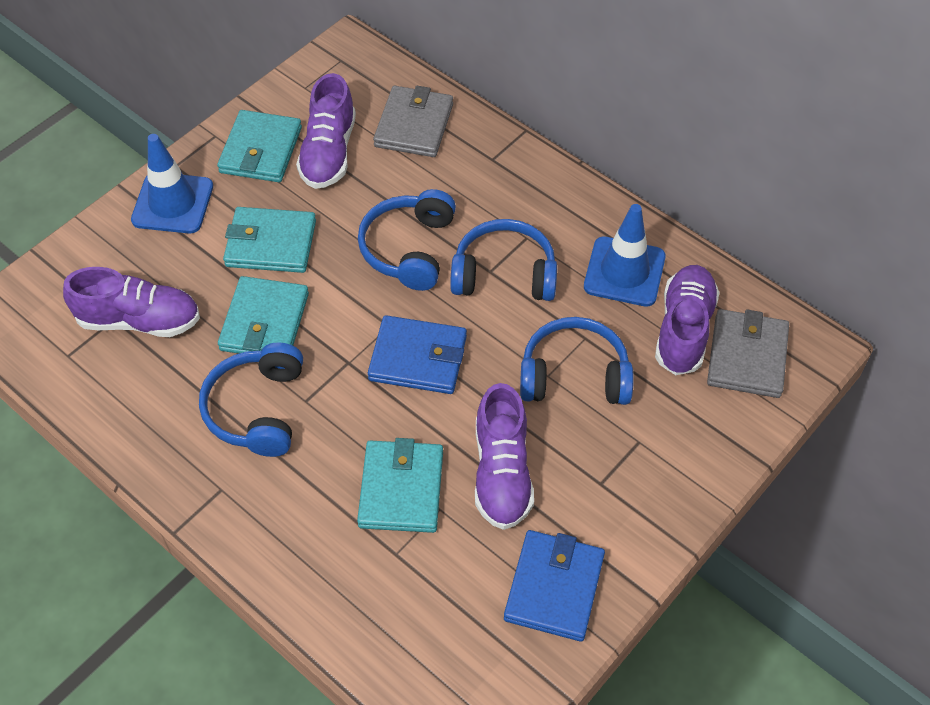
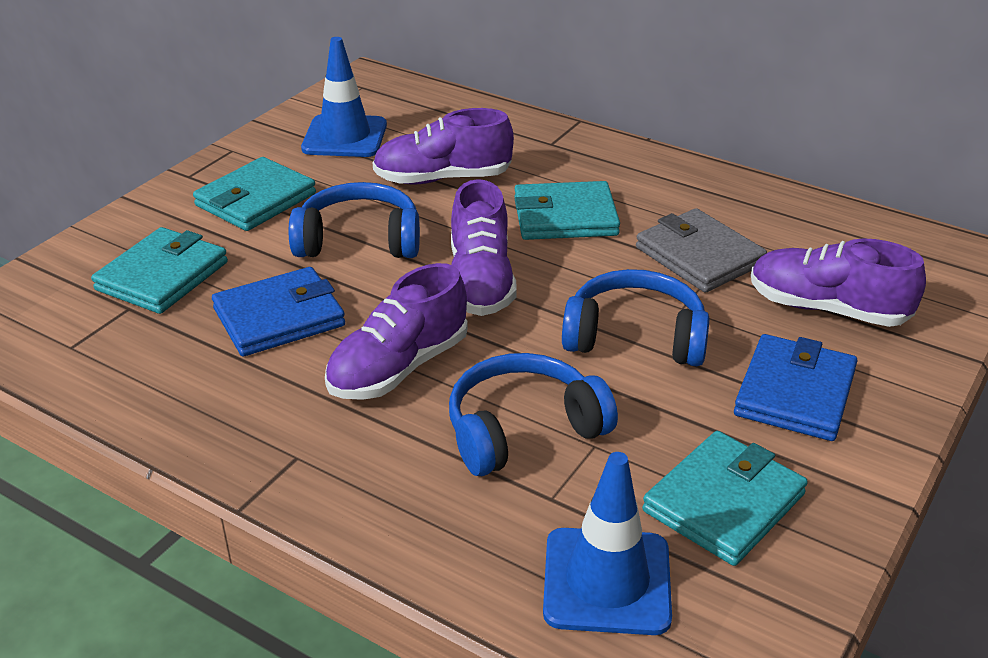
blue headphones: 4 -> 3
grey wallet: 2 -> 1

